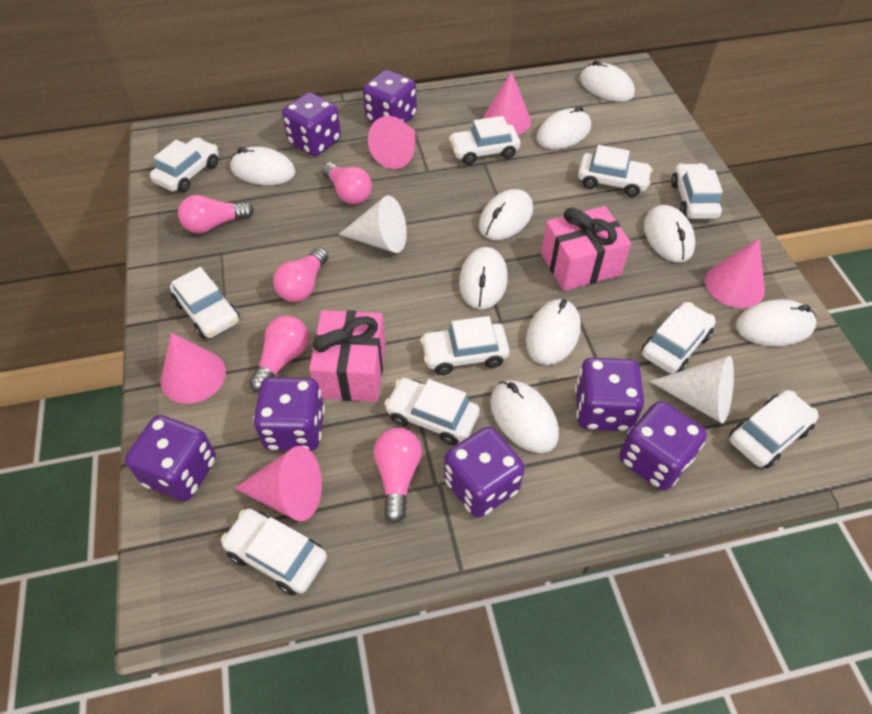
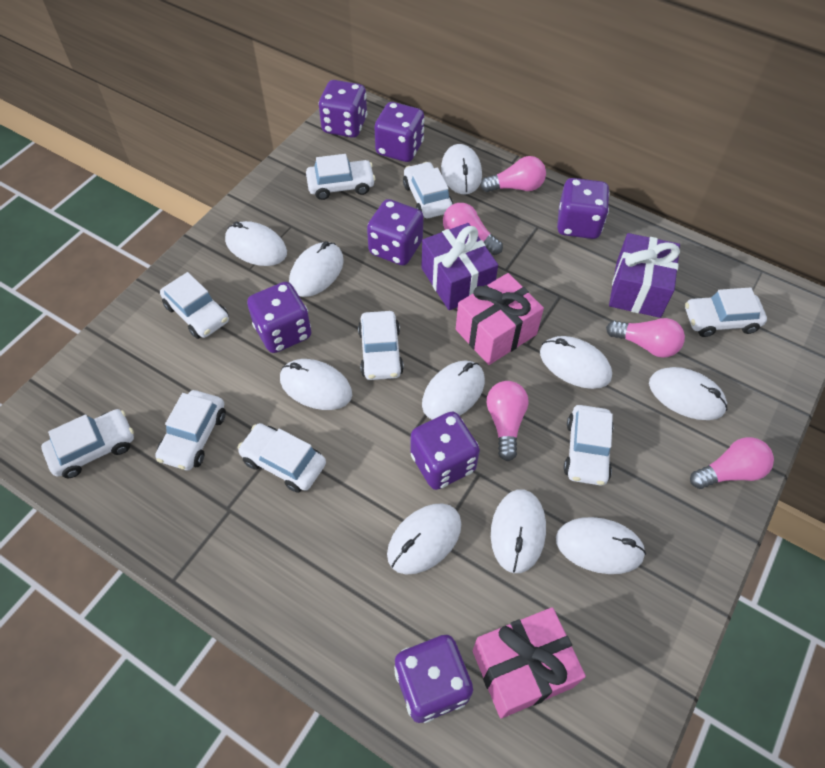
pink cone: 5 -> 0
purple gift: 0 -> 2
white car: 10 -> 9
white cone: 2 -> 0
white mouse: 9 -> 10

